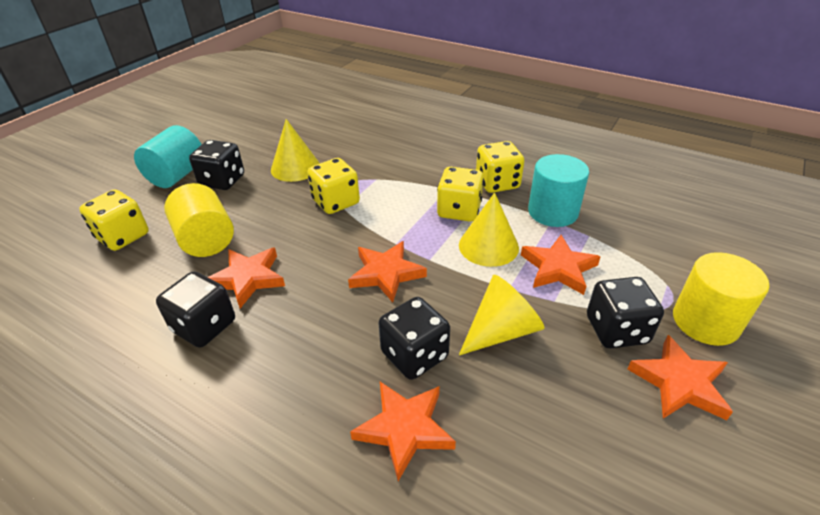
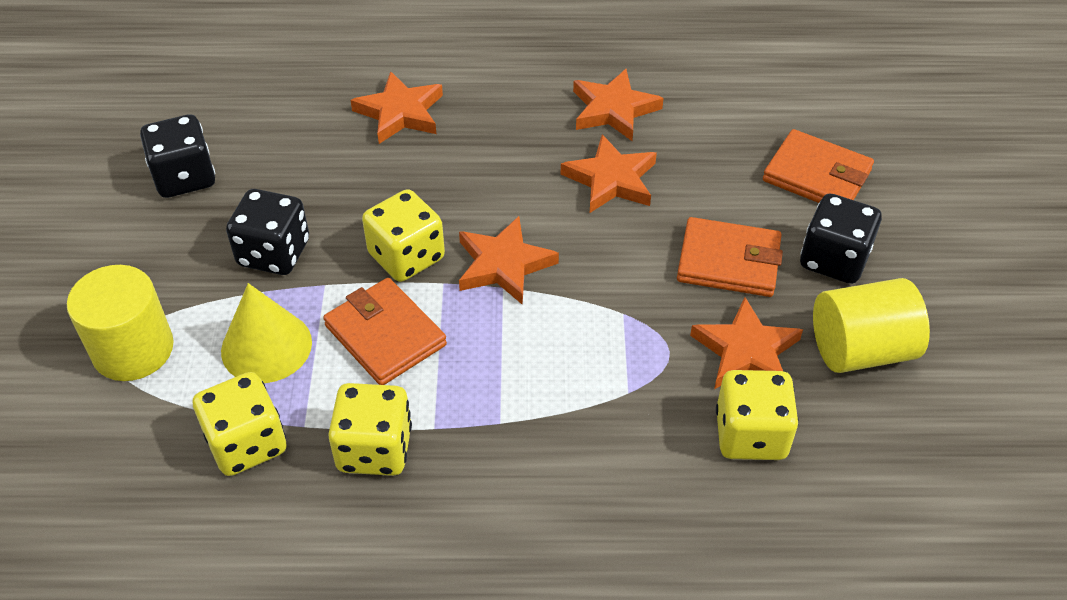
black dice: 4 -> 3
orange wallet: 0 -> 3
turquoise cylinder: 2 -> 0
yellow cone: 3 -> 1

